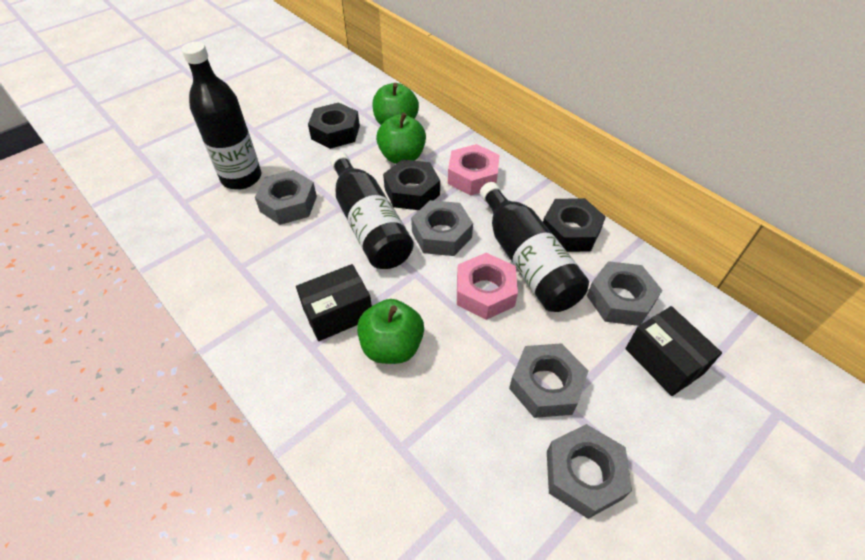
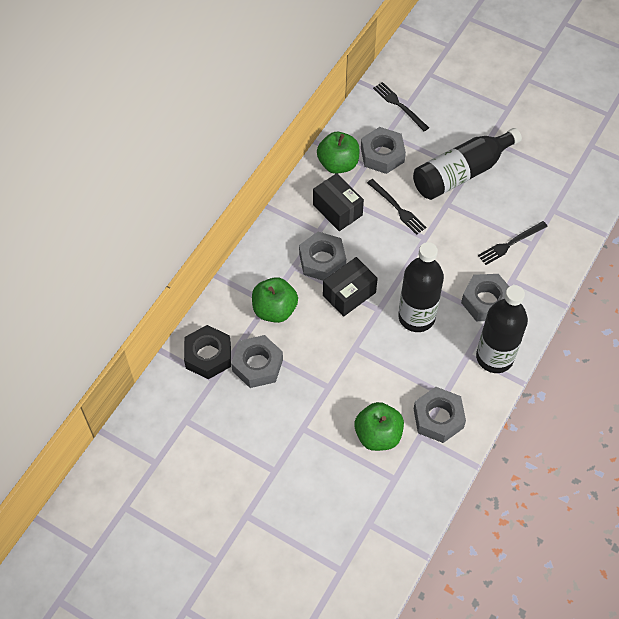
black fork: 0 -> 3
black nut: 3 -> 1
pink nut: 2 -> 0

